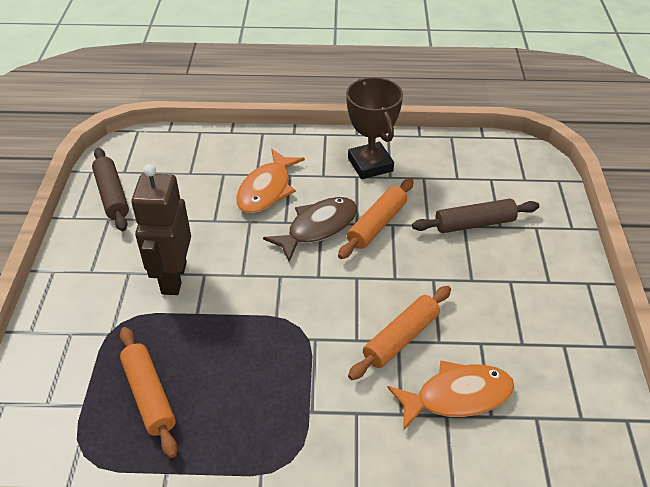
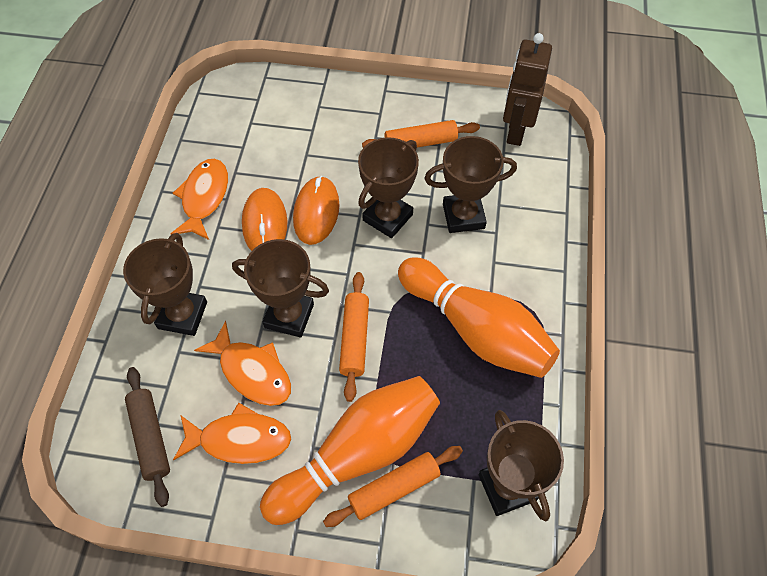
brown fish: 1 -> 0
brown rolling pin: 2 -> 1
brown trophy: 1 -> 5
orange bowling pin: 0 -> 2
orange fish: 2 -> 3
orange mouse: 0 -> 2

